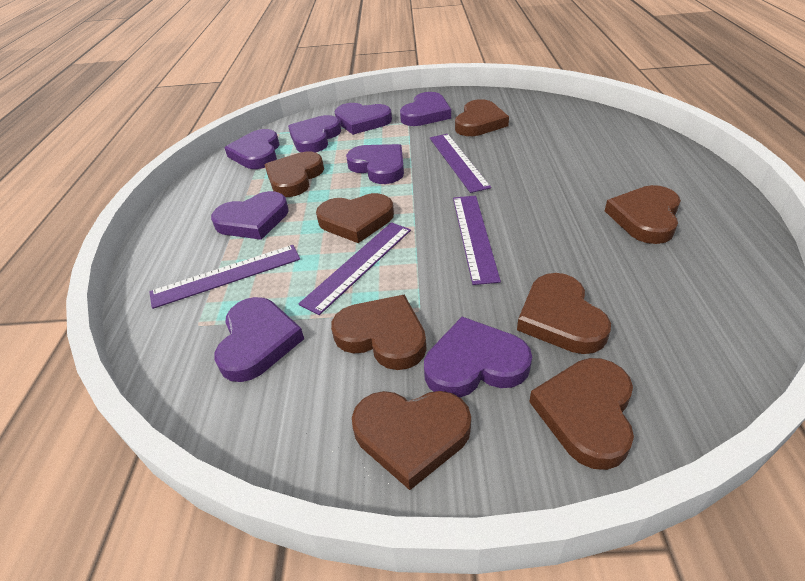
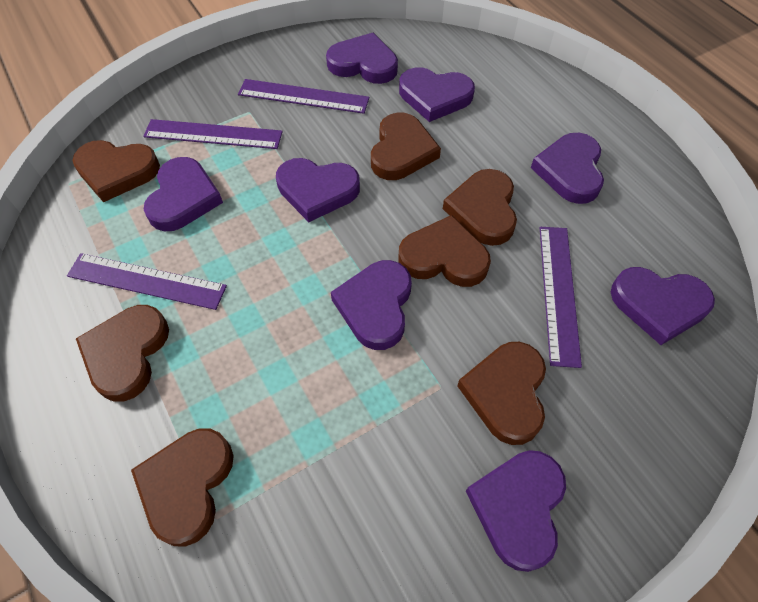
brown heart: 8 -> 7

